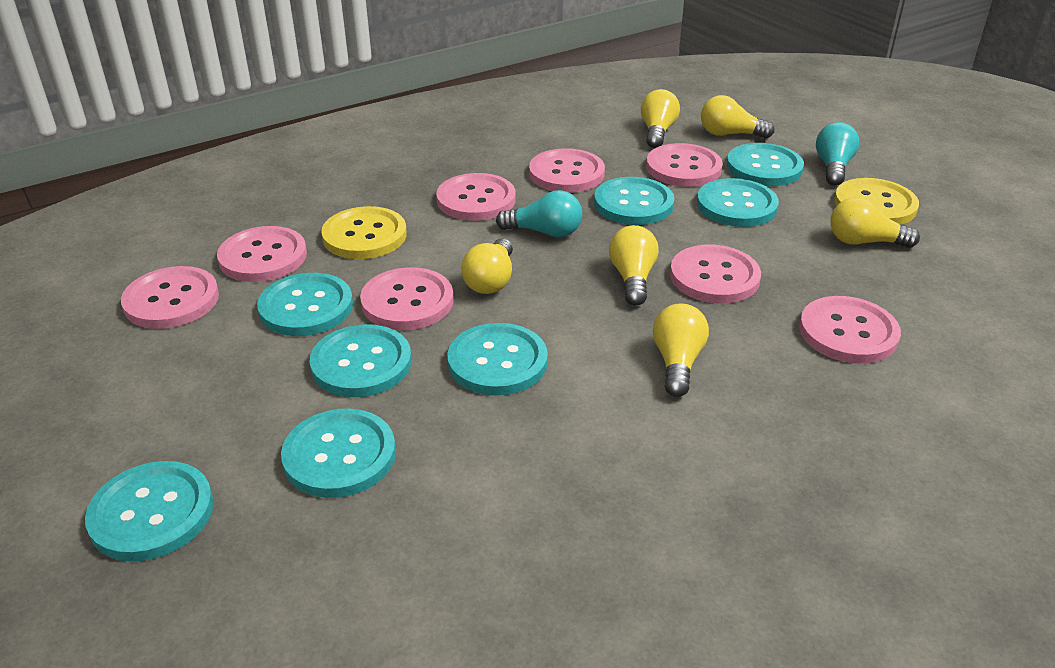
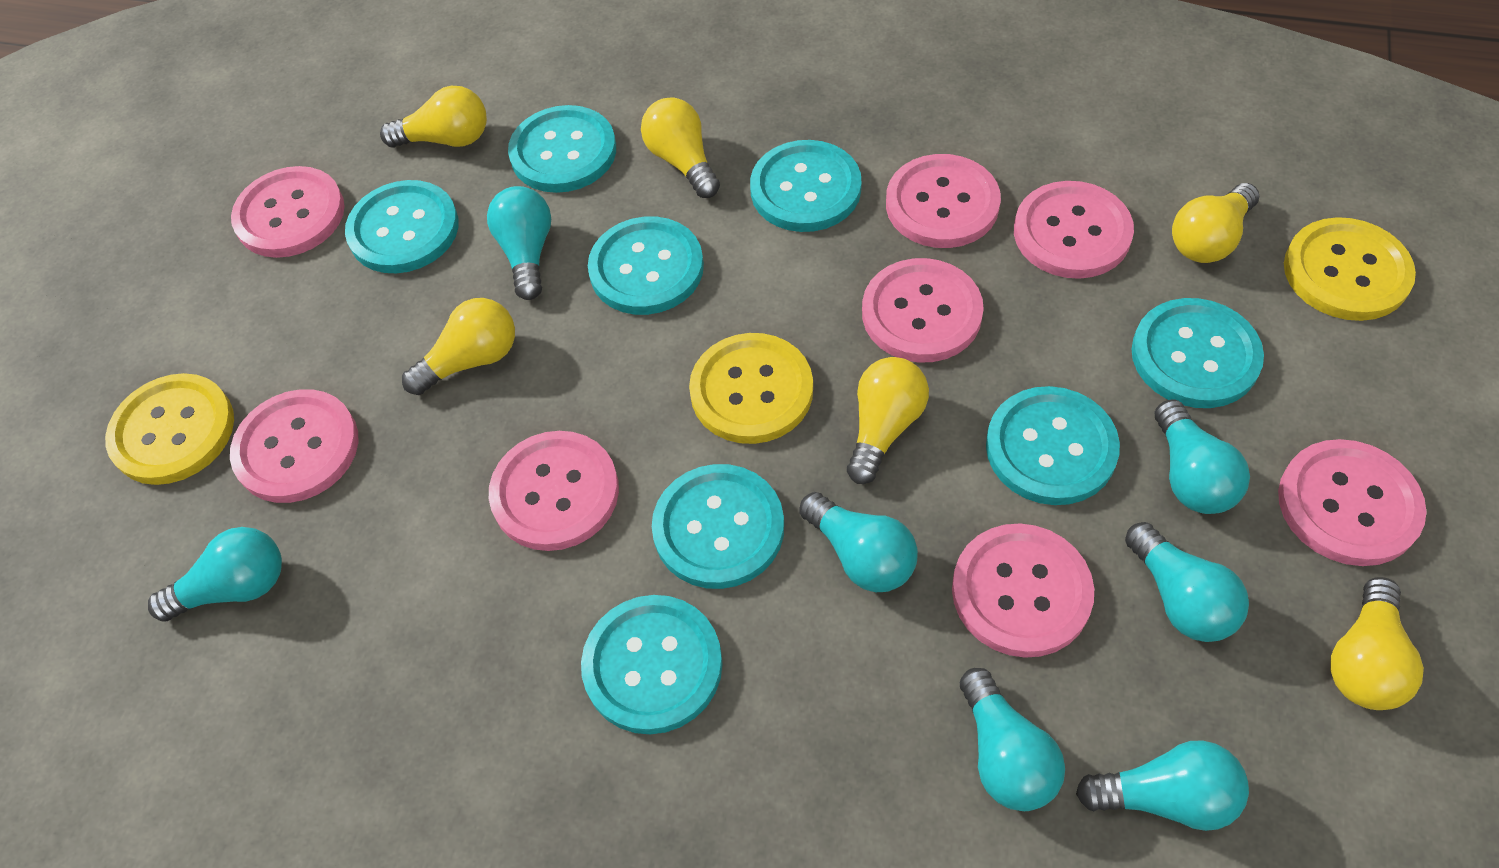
turquoise light bulb: 2 -> 7
yellow button: 2 -> 3

